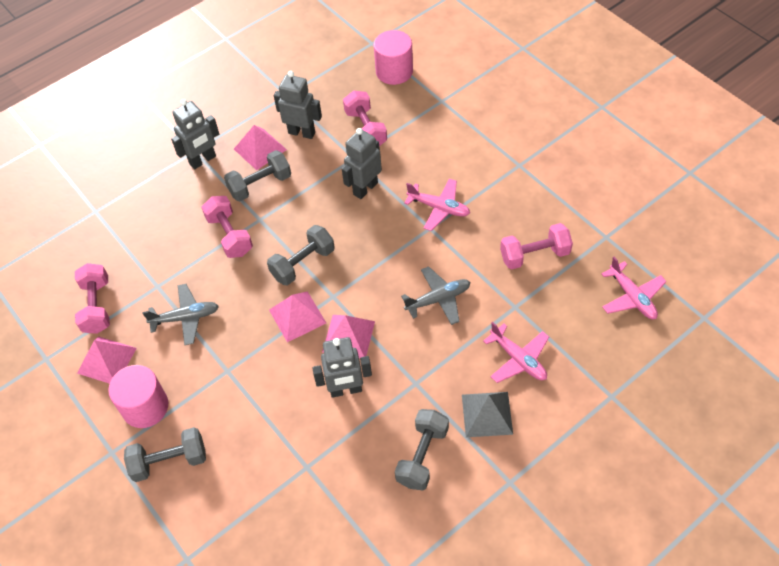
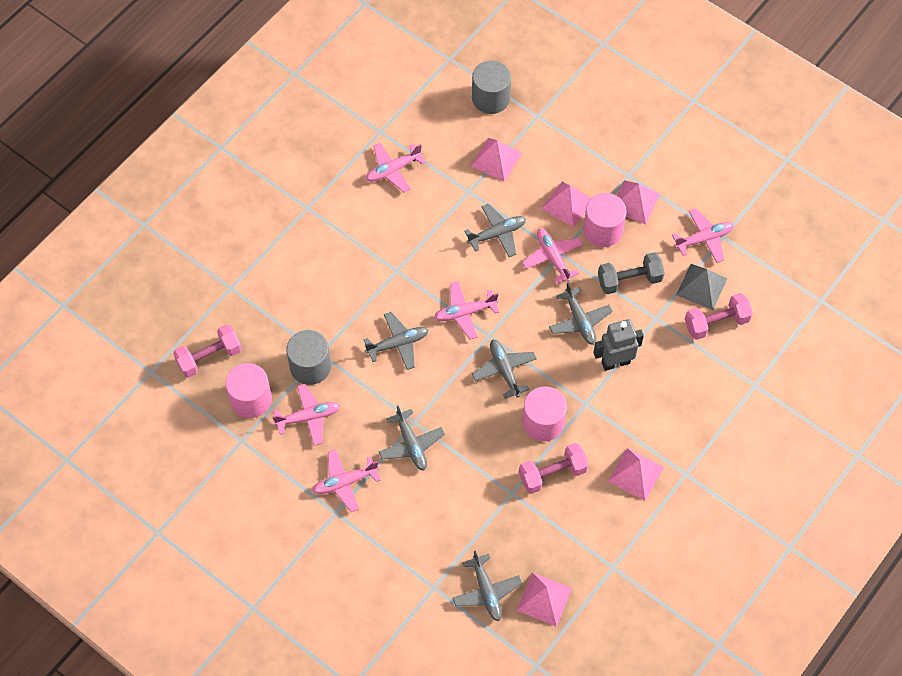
grey cylinder: 0 -> 2
grey dumbbell: 4 -> 1
grey plane: 2 -> 6
grey robot: 4 -> 1
pink cylinder: 2 -> 3
pink dumbbell: 4 -> 3
pink plane: 3 -> 6
pink pyramid: 4 -> 5

